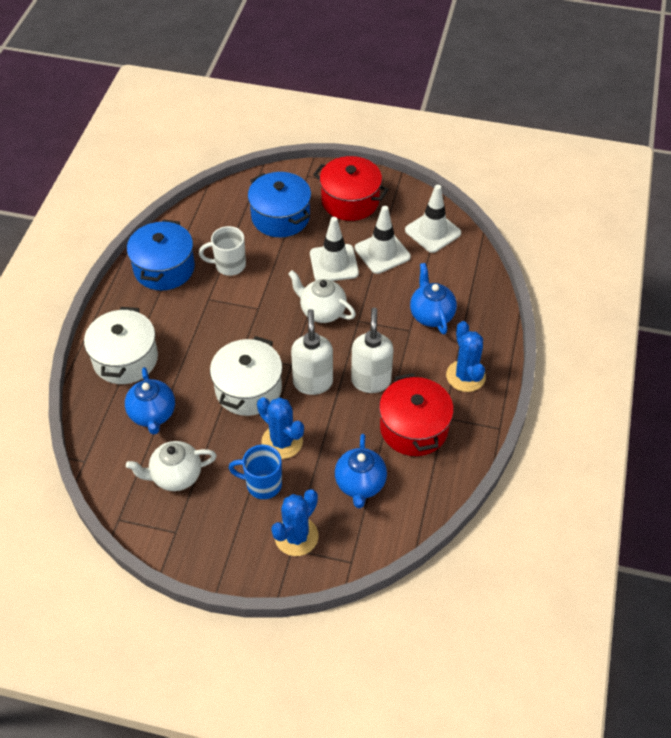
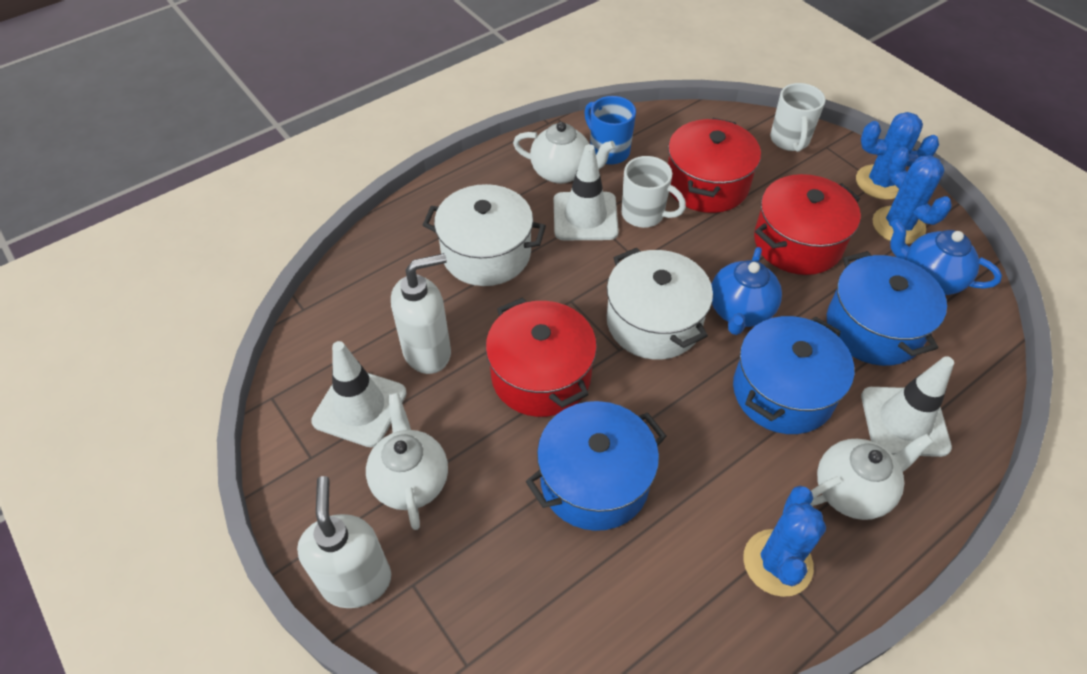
blue pot: 2 -> 3
blue teapot: 3 -> 2
red pot: 2 -> 3
white mug: 1 -> 2
white teapot: 2 -> 3

